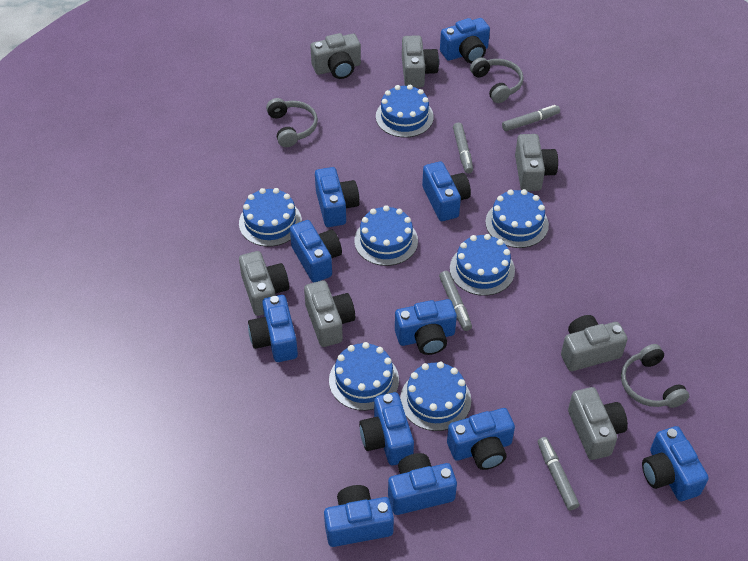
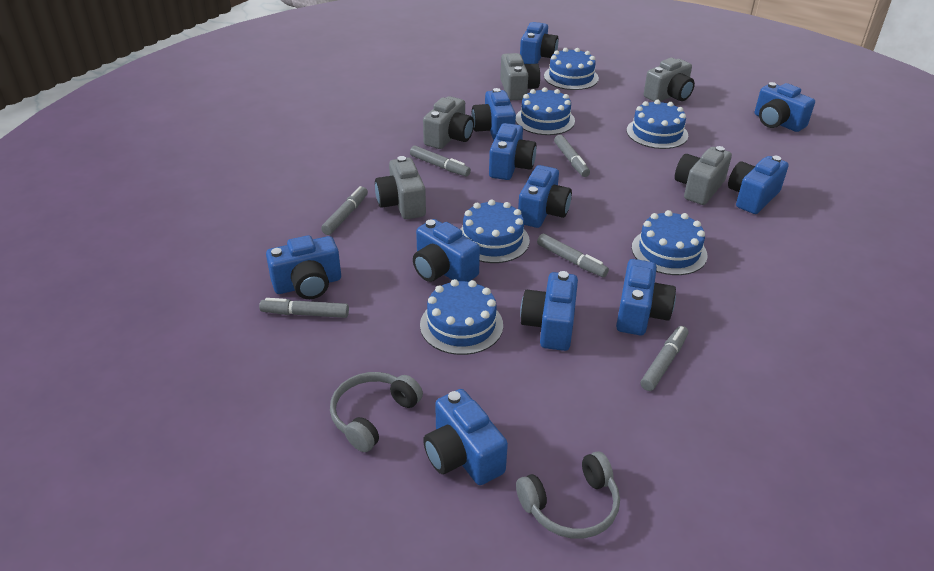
blue cake: 7 -> 6
grey camera: 7 -> 5
grey headphones: 3 -> 2
grey marker: 4 -> 6

